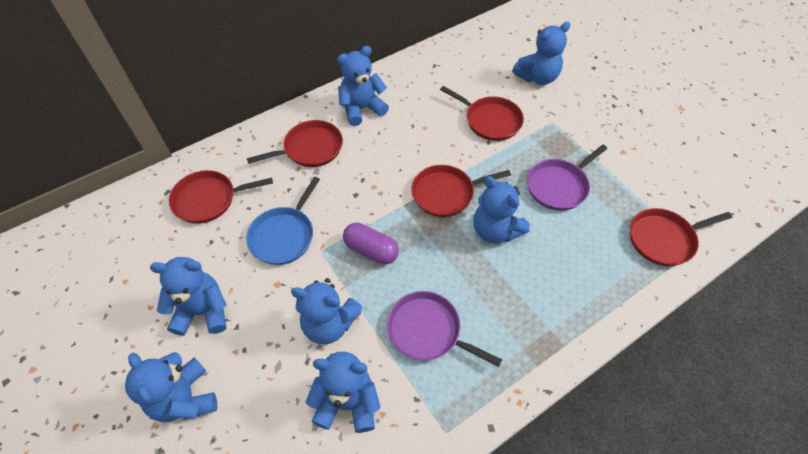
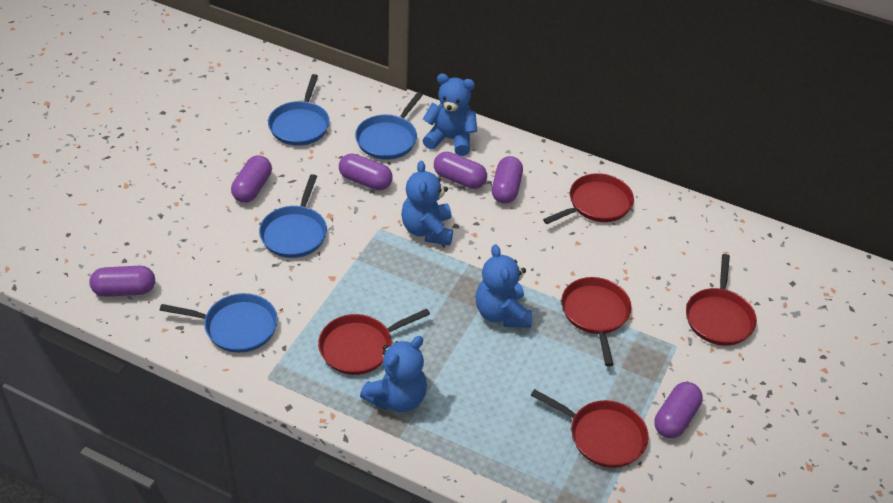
blue pan: 1 -> 4
blue teddy bear: 7 -> 4
purple capsule: 1 -> 6
purple pan: 2 -> 0

